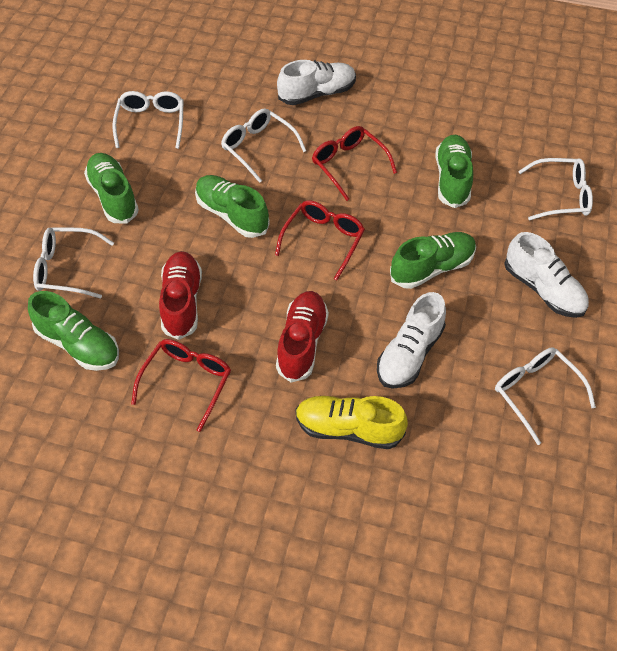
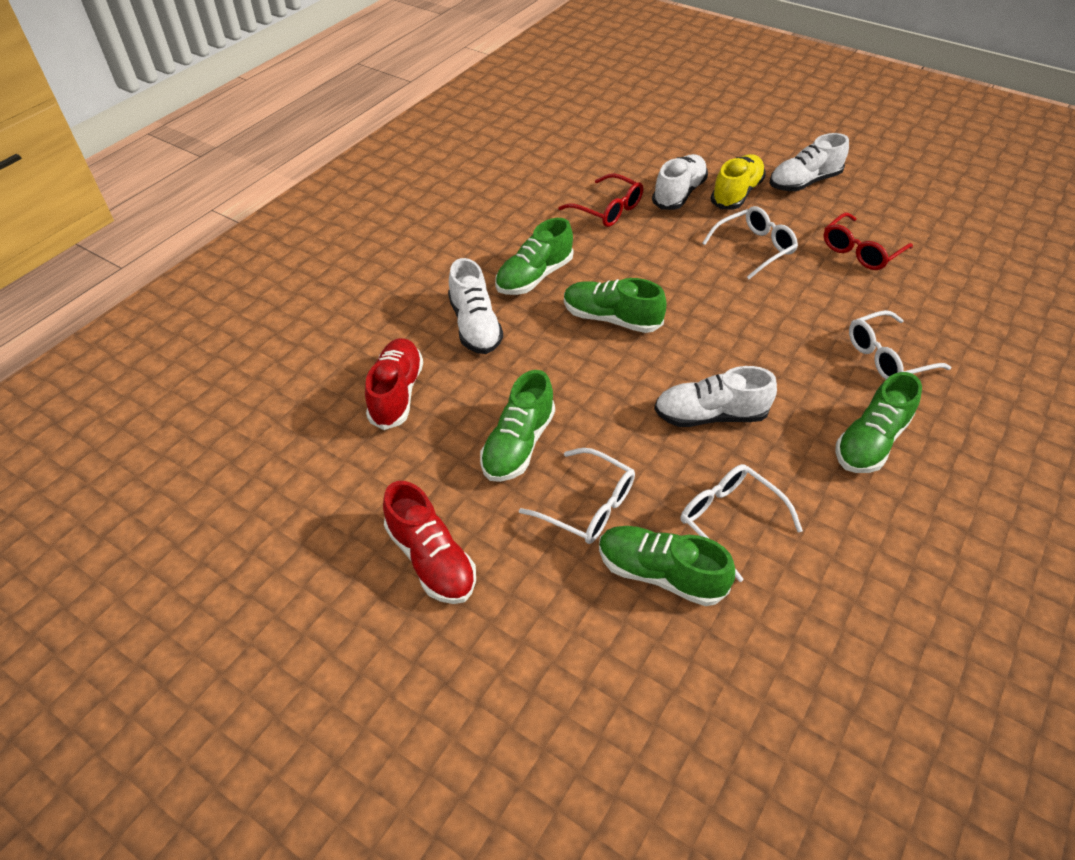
red glasses: 3 -> 2
white glasses: 5 -> 4
white shoe: 3 -> 4

